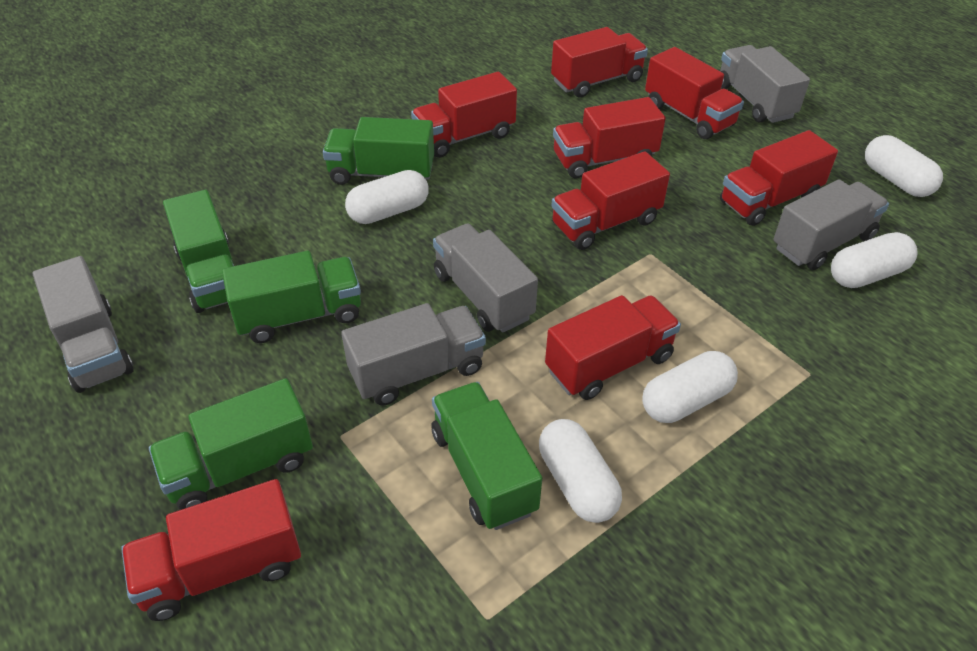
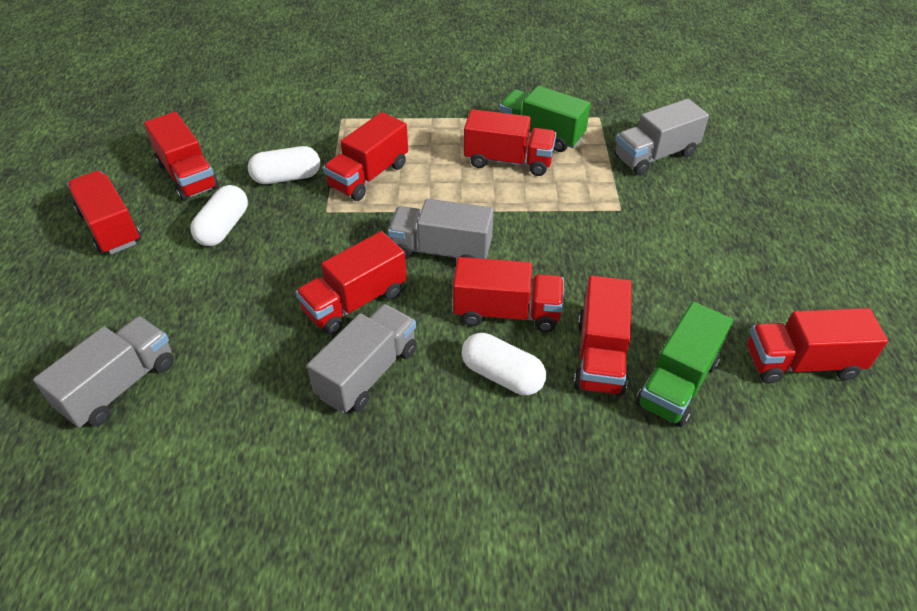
green truck: 5 -> 2
grey truck: 5 -> 4
white capsule: 5 -> 3

